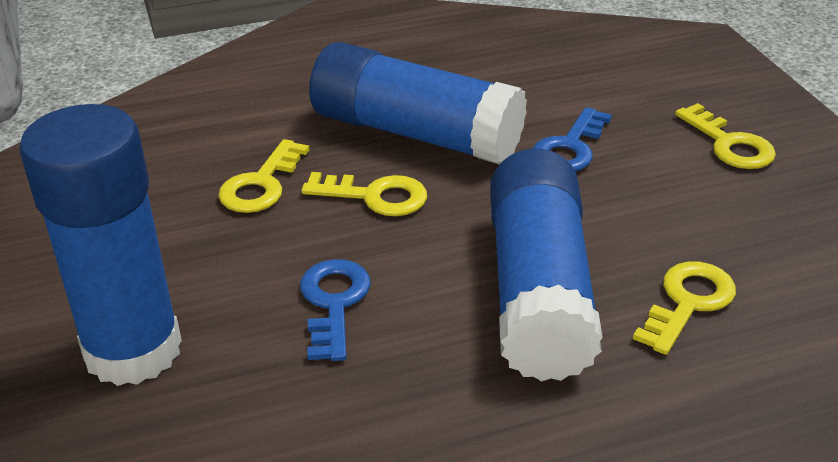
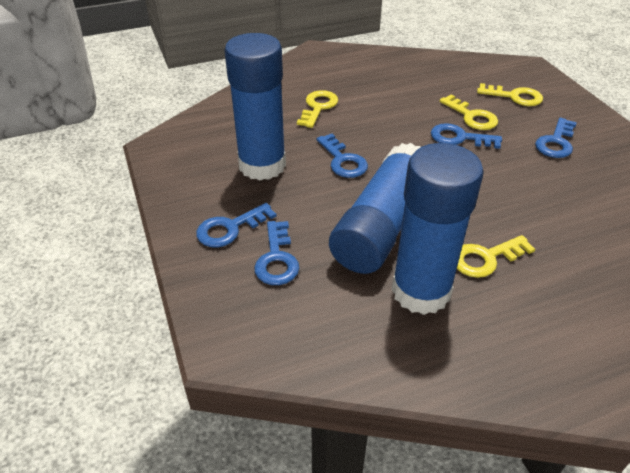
blue key: 2 -> 5

